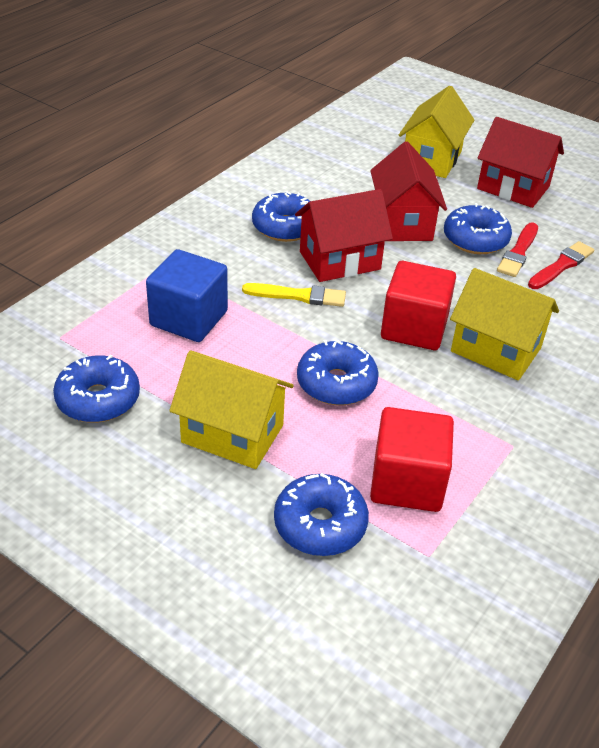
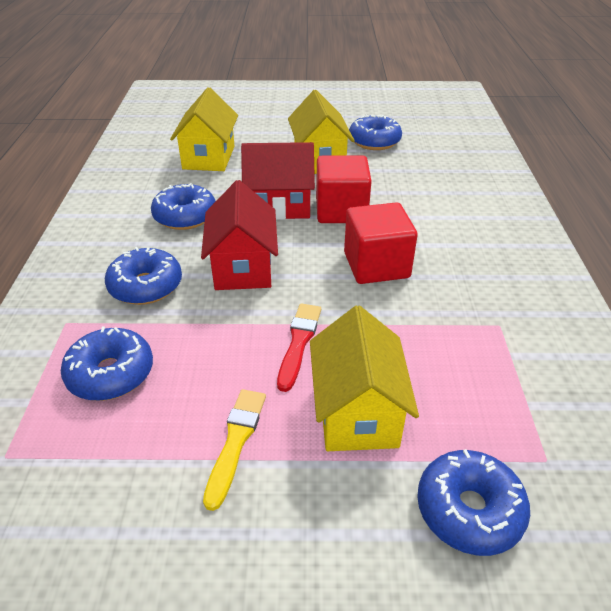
blue cube: 1 -> 0
red brush: 2 -> 1
red house: 3 -> 2

